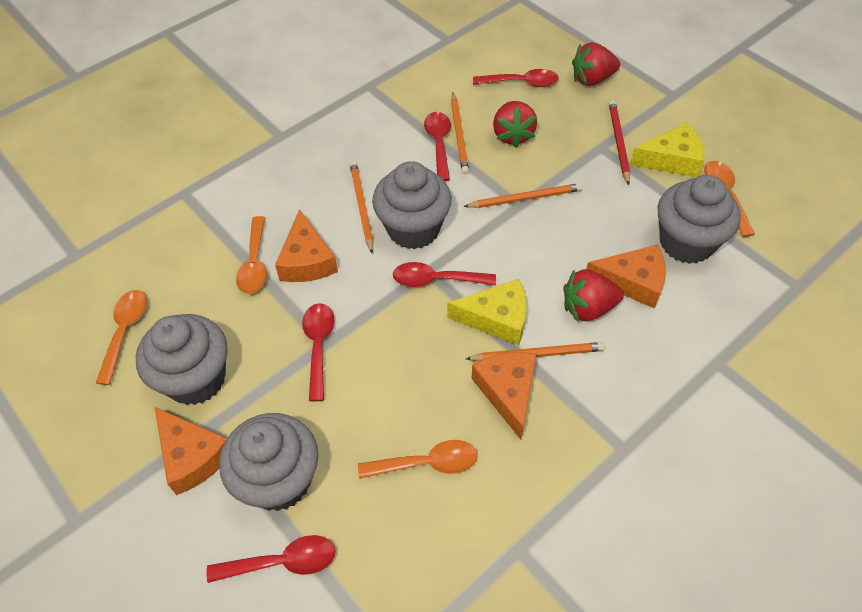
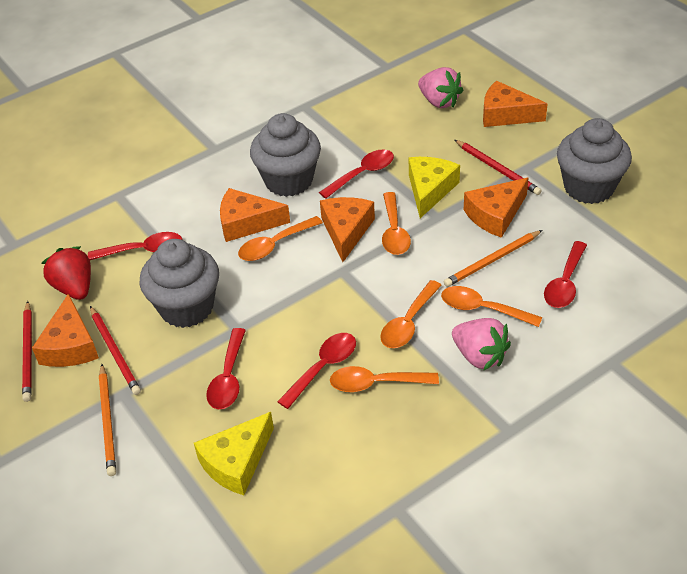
grey cupcake: 4 -> 3
orange cheese: 4 -> 5
orange pencil: 4 -> 2
orange spoon: 4 -> 5
pink strawberry: 0 -> 2
red pencil: 1 -> 3
red strawberry: 3 -> 1

